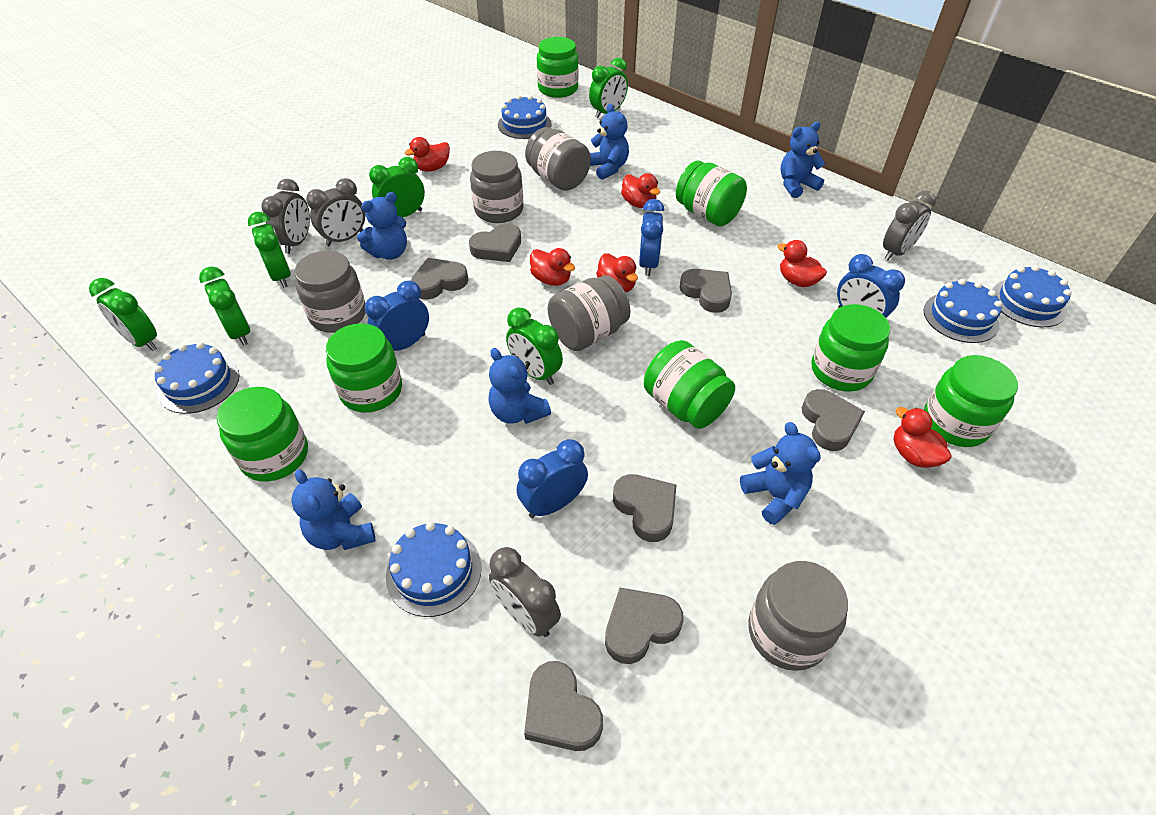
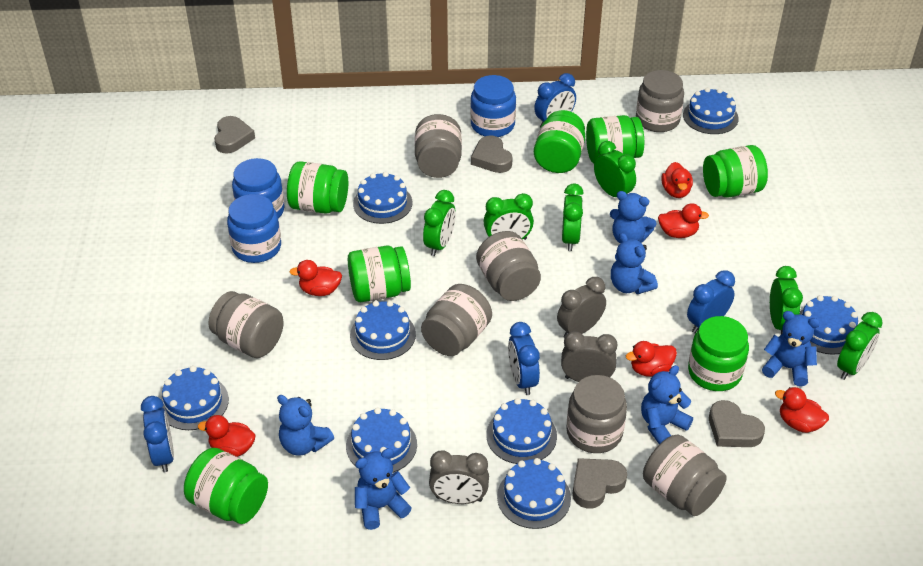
blue cake: 5 -> 8
blue jar: 0 -> 3
grey clock: 4 -> 3
grey heart: 7 -> 4
grey jar: 5 -> 7

